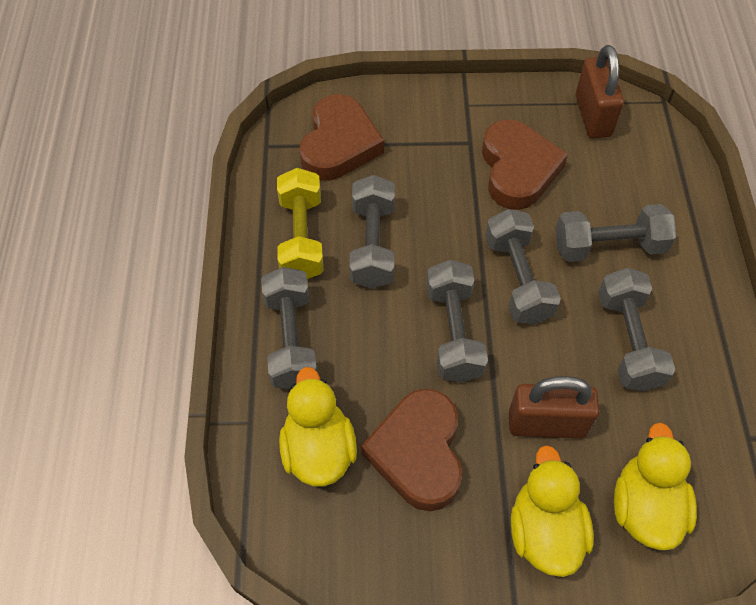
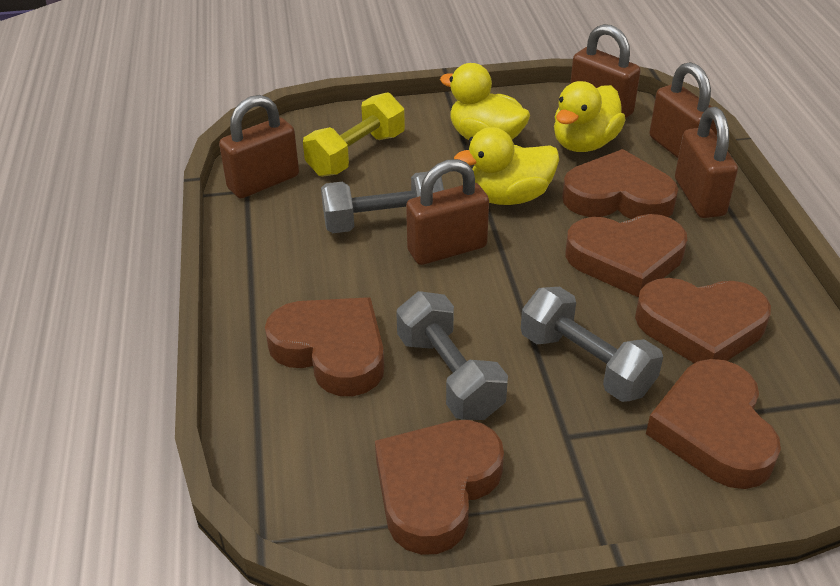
brown heart: 3 -> 6
brown padlock: 2 -> 5
grey dumbbell: 6 -> 3

